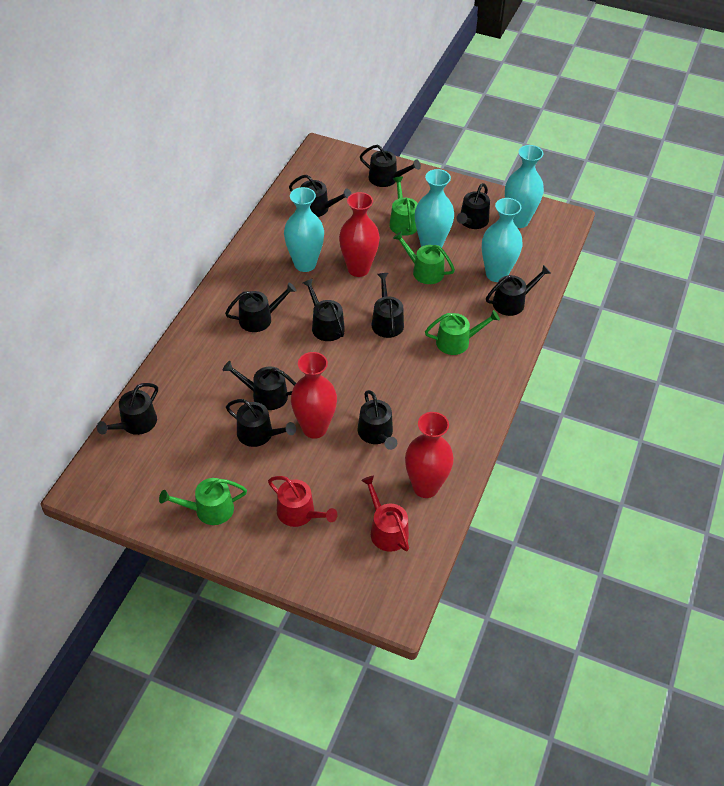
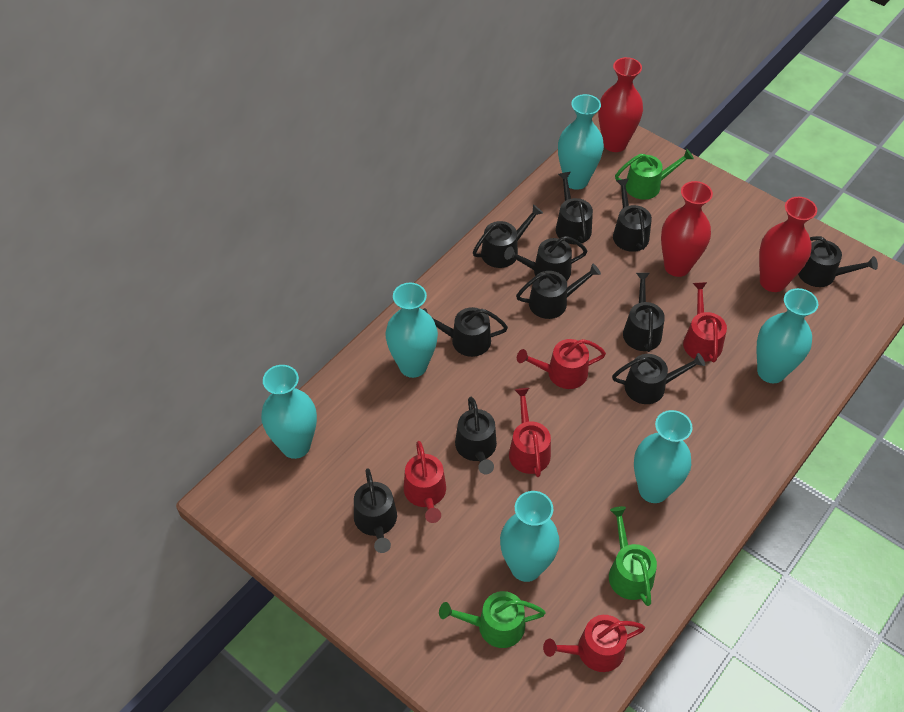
green watering can: 4 -> 3
red watering can: 2 -> 5
turquoise vase: 4 -> 6

